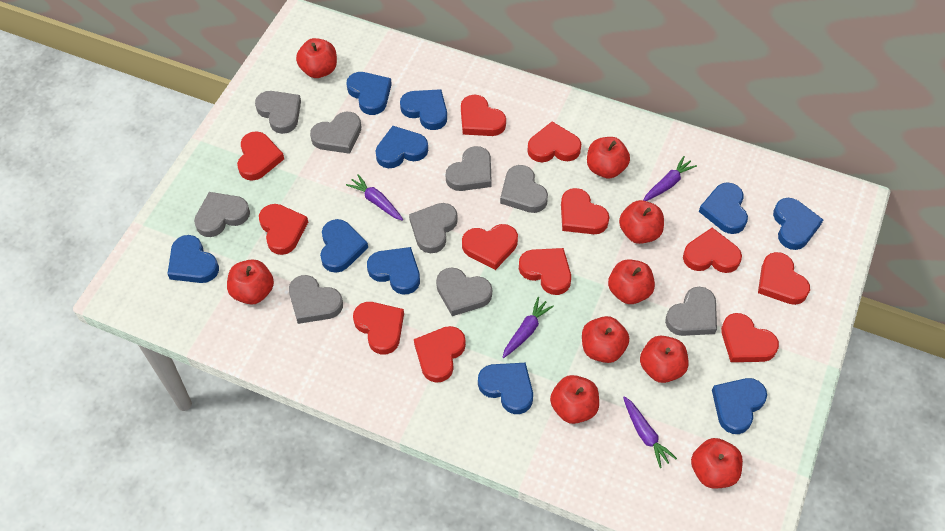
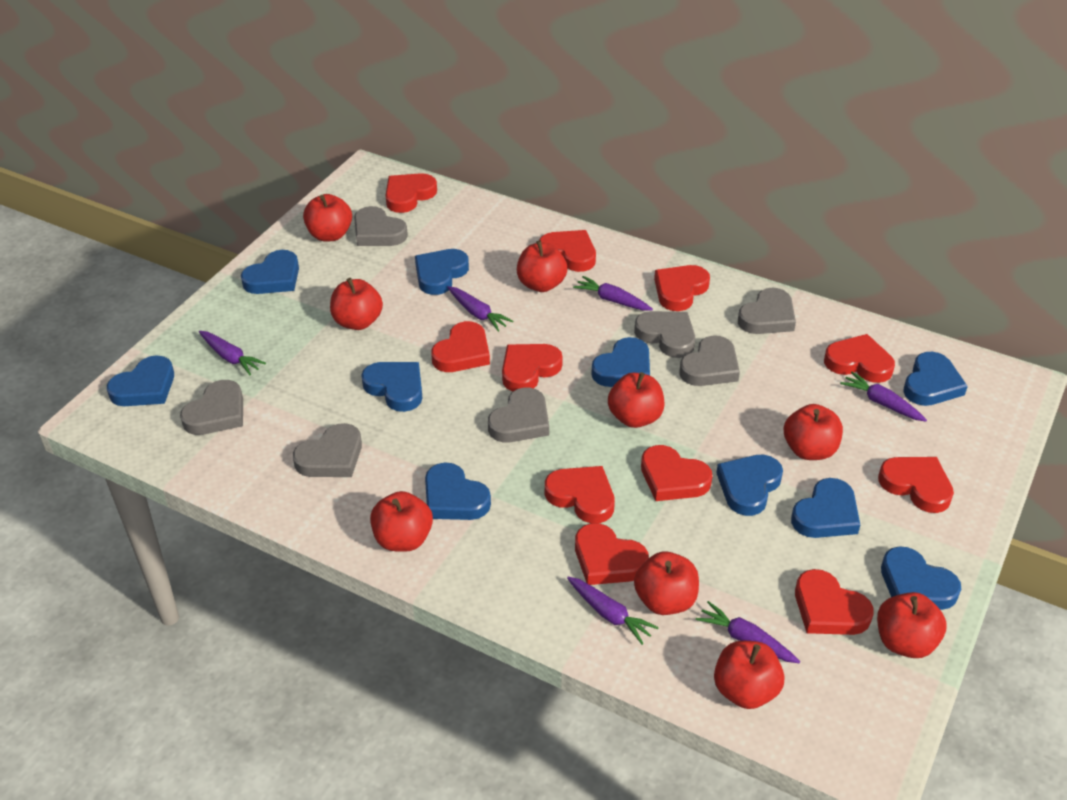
grey heart: 9 -> 7
purple carrot: 4 -> 6
red heart: 12 -> 11

